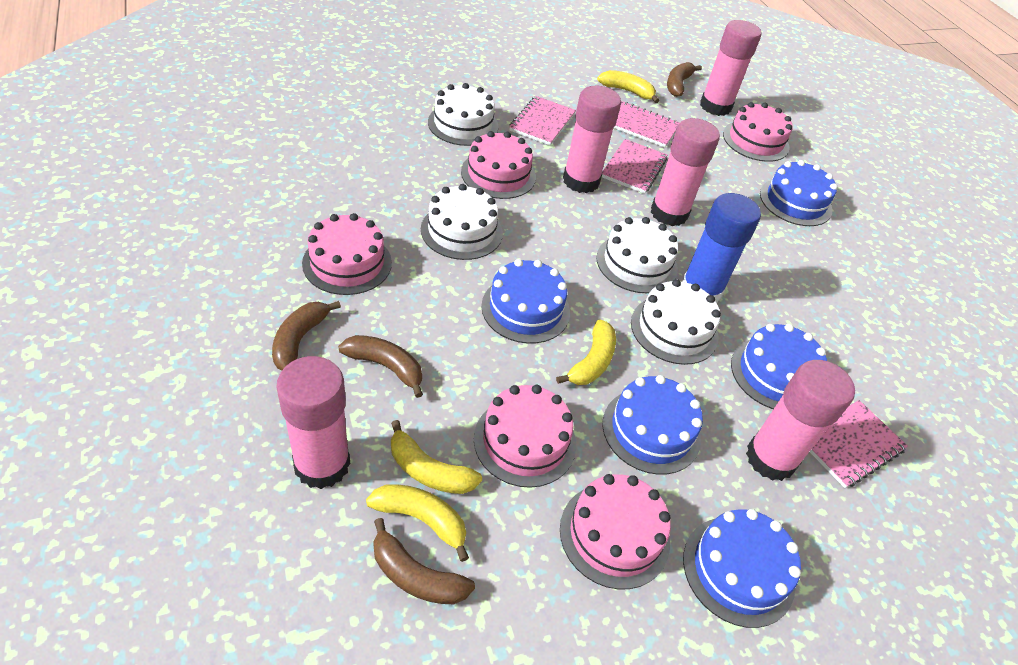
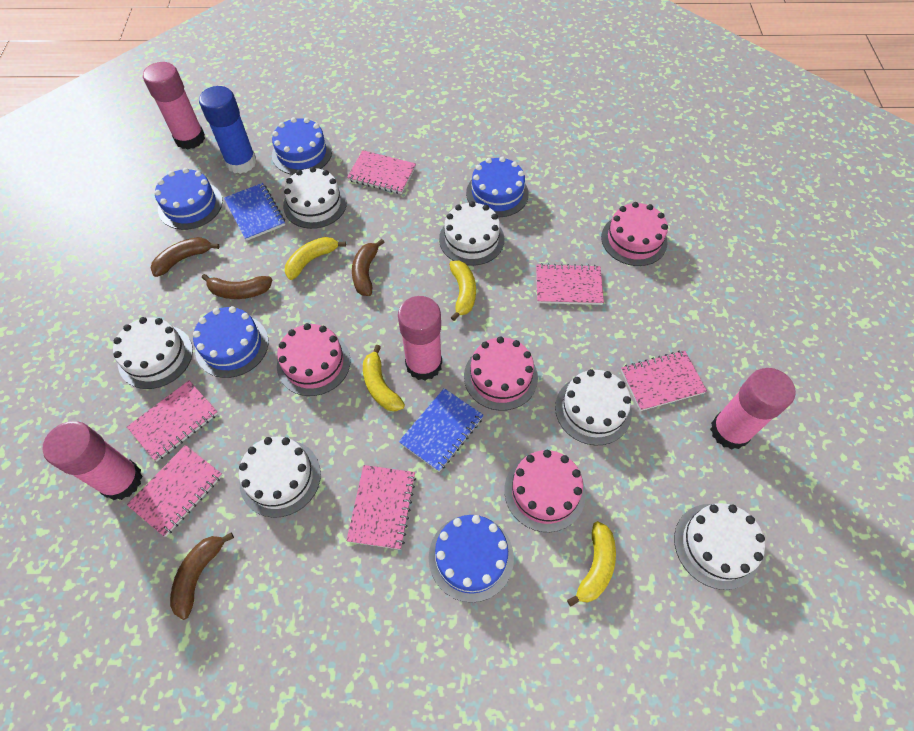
blue notebook: 0 -> 2
pink cake: 5 -> 4
pink glue stick: 5 -> 4
pink notebook: 4 -> 6
white cake: 4 -> 6

